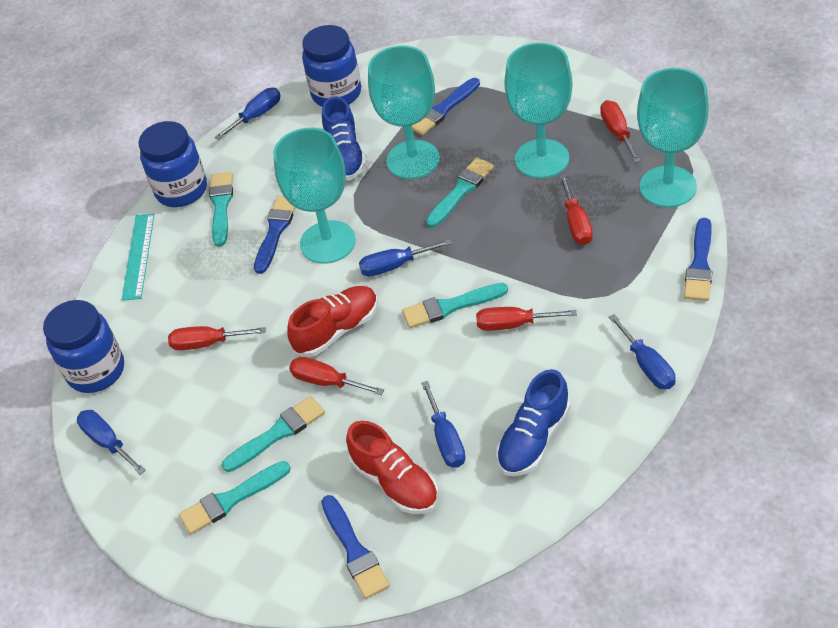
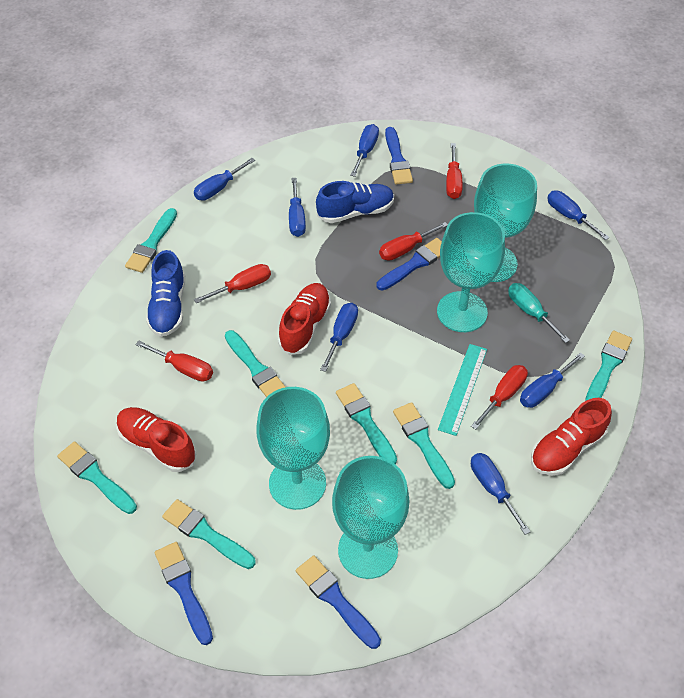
blue jar: 3 -> 0
blue screwdriver: 5 -> 7
red shoe: 2 -> 3
turquoise brush: 5 -> 7
turquoise screwdriver: 0 -> 1

